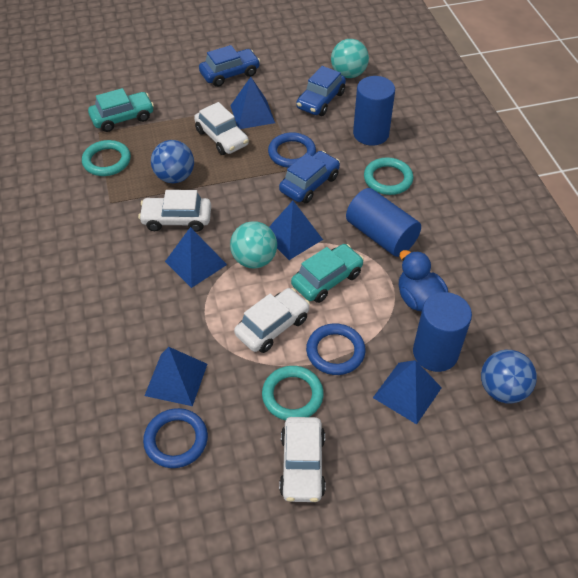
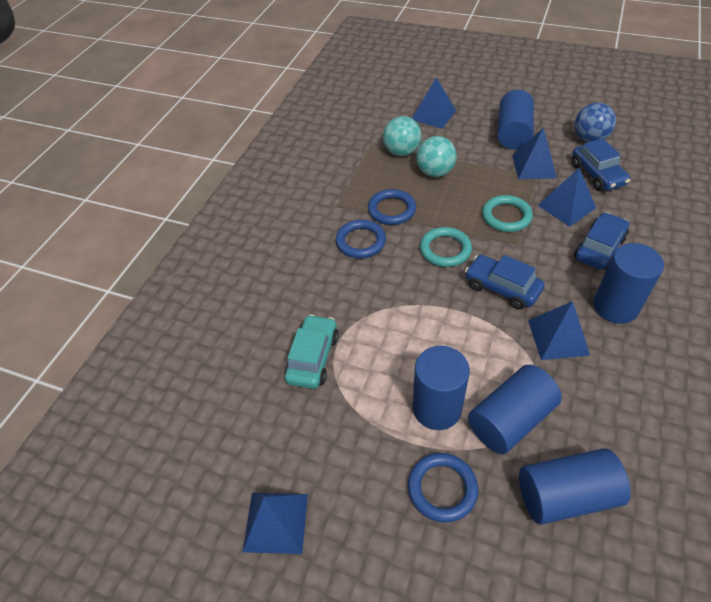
blue ball: 2 -> 1
blue cylinder: 3 -> 5
blue duck: 1 -> 0
turquoise car: 2 -> 1
turquoise ring: 3 -> 2
white car: 4 -> 0

